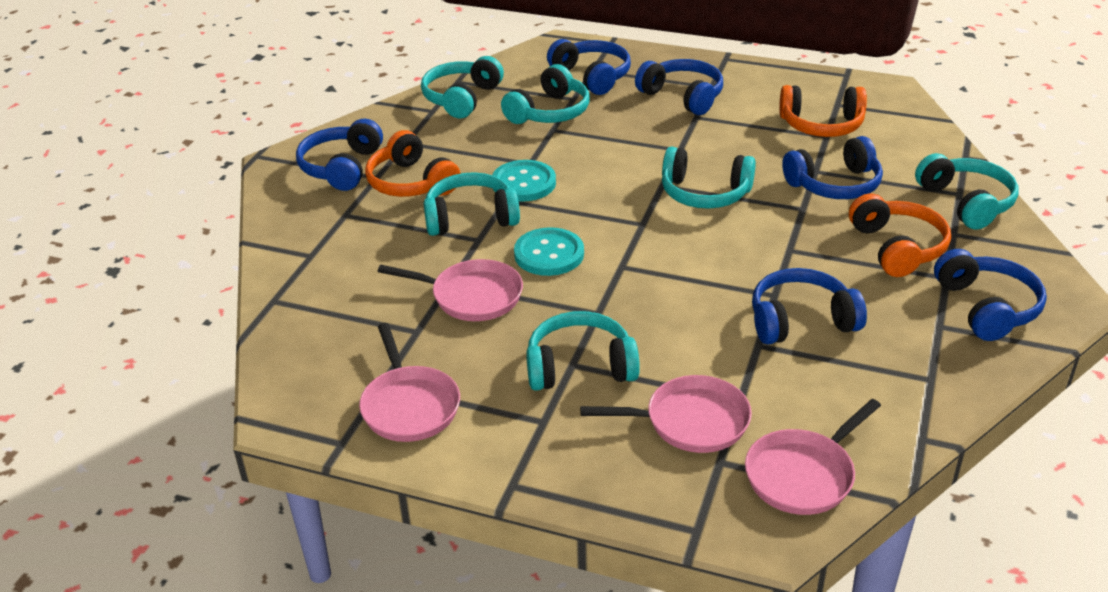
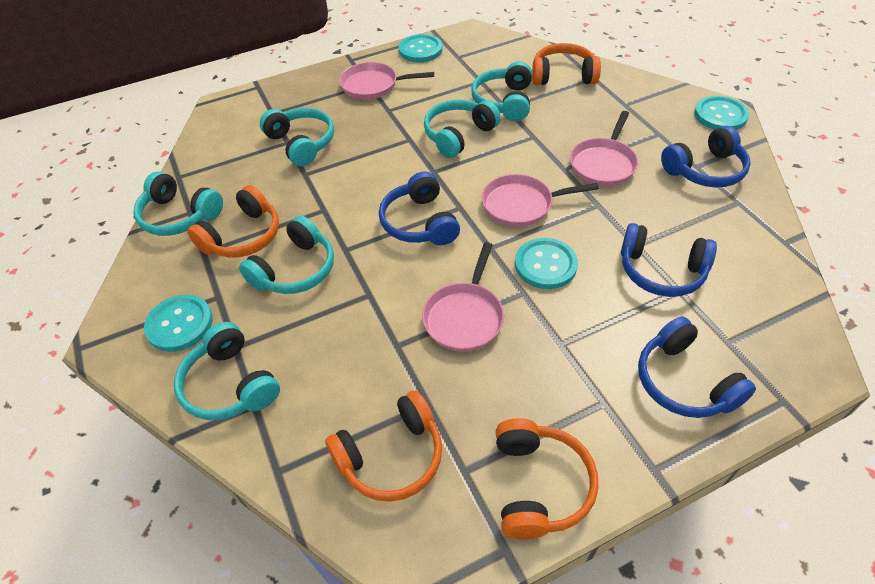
blue headphones: 6 -> 4
orange headphones: 3 -> 4
turquoise button: 2 -> 4

